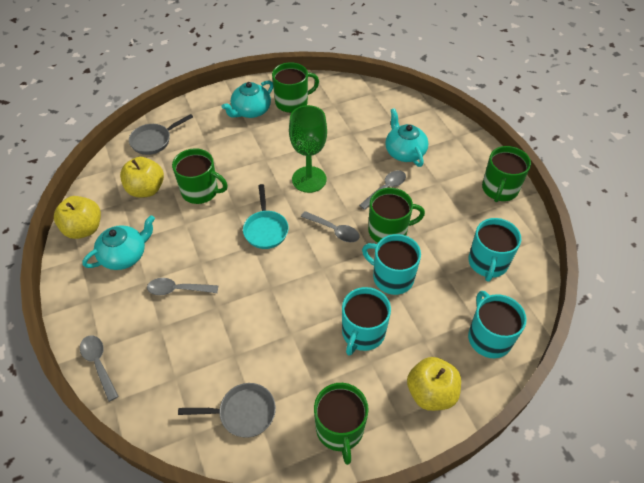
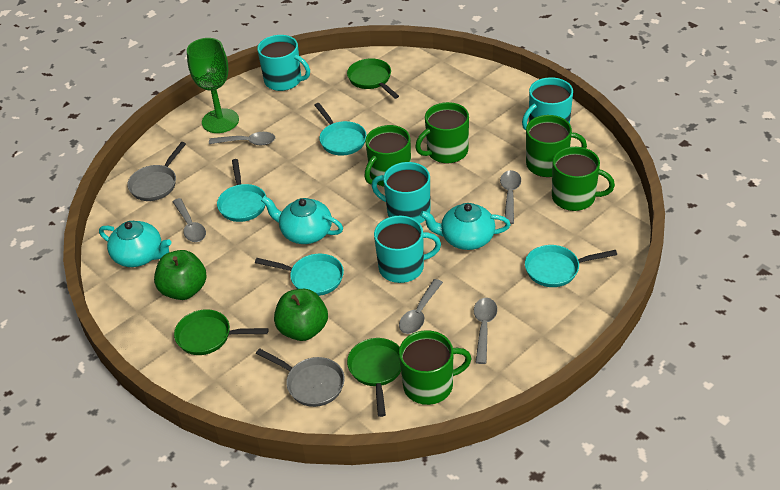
green apple: 0 -> 2
green pan: 0 -> 3
grey spoon: 4 -> 5
turquoise pan: 1 -> 4
yellow apple: 3 -> 0

